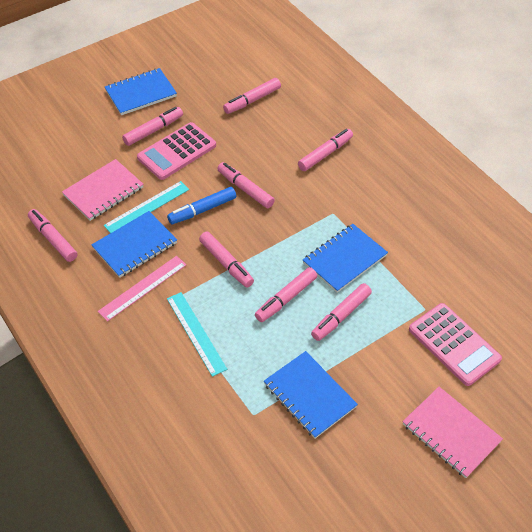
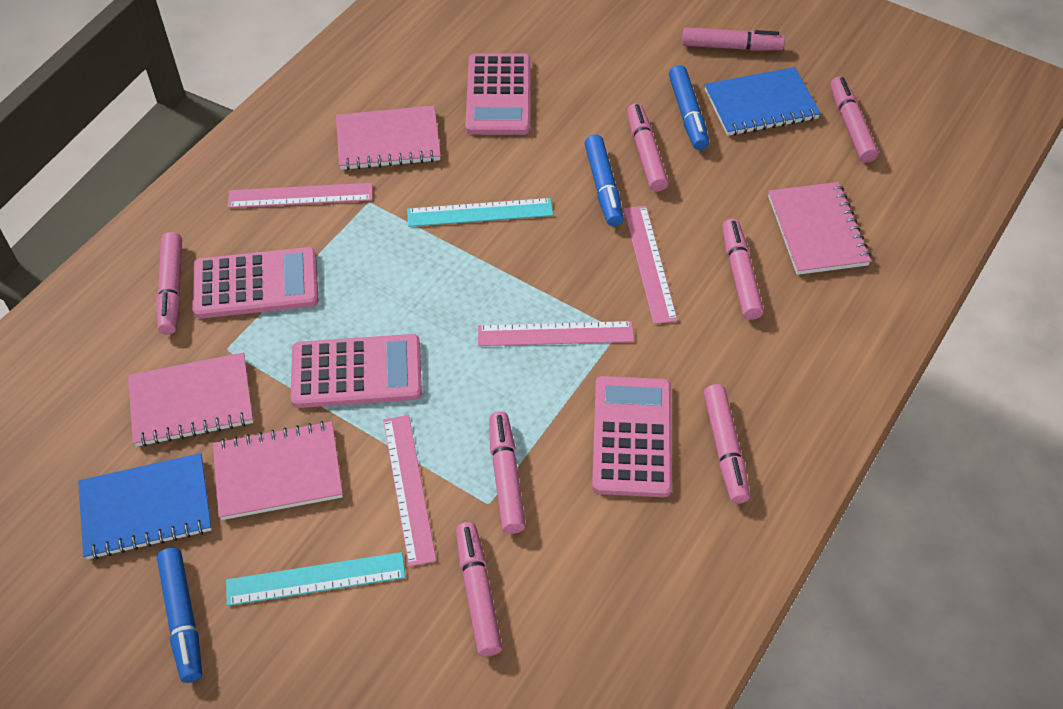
blue marker: 1 -> 3
blue notebook: 4 -> 2
pink calculator: 2 -> 4
pink notebook: 2 -> 4
pink ruler: 1 -> 4

